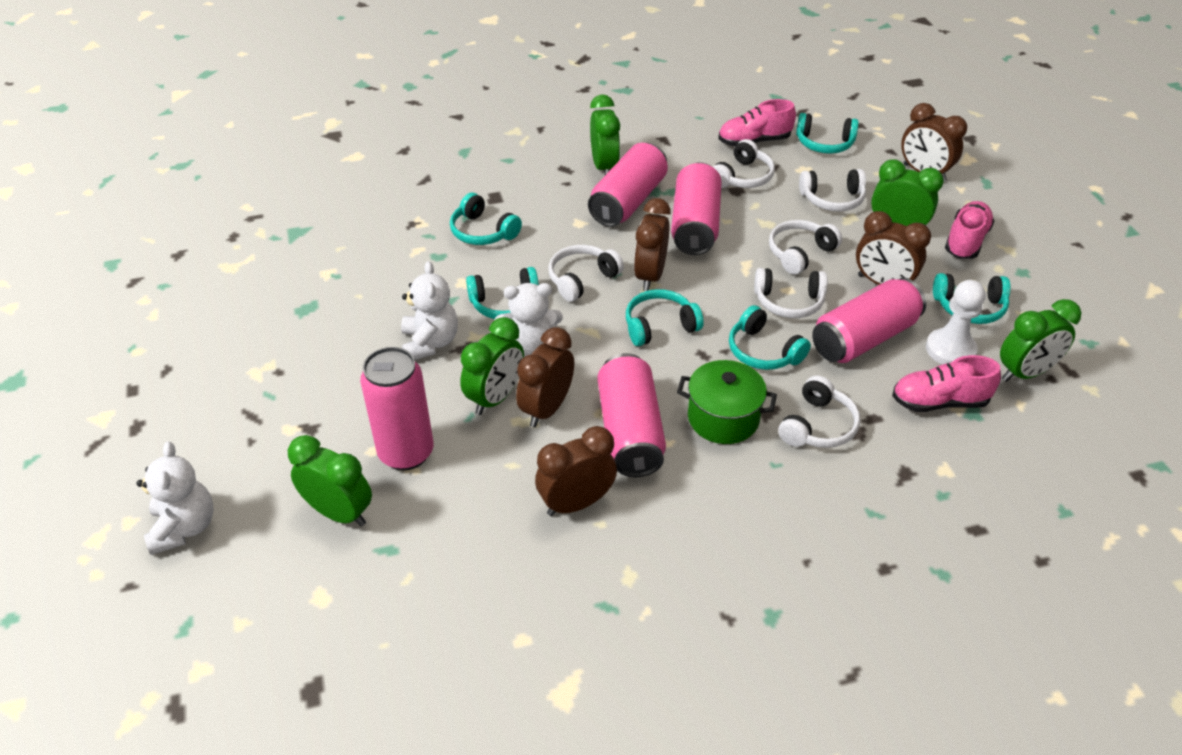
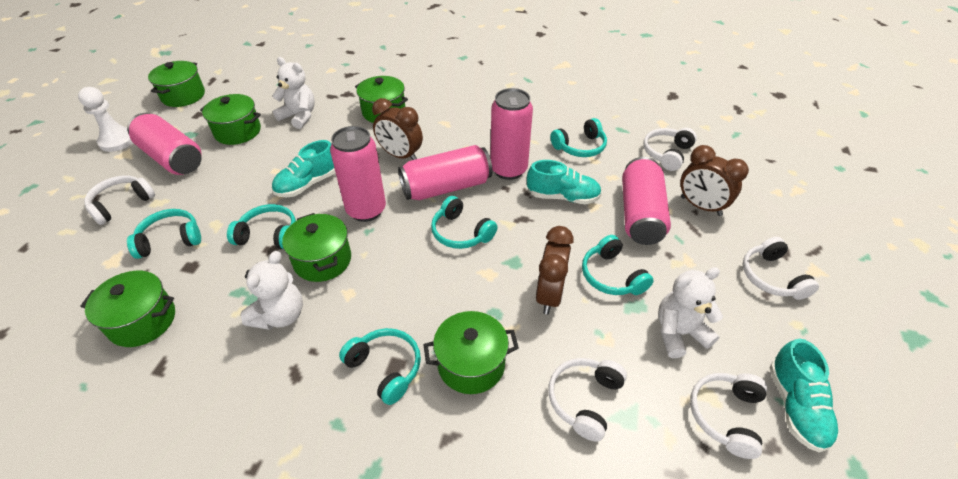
brown clock: 5 -> 3
green clock: 5 -> 0
green pot: 1 -> 6
pink shoe: 3 -> 0
turquoise shoe: 0 -> 3
white headphones: 6 -> 5

